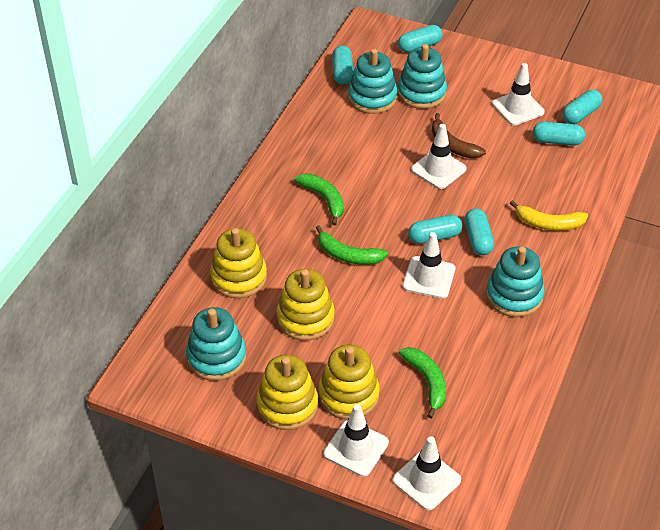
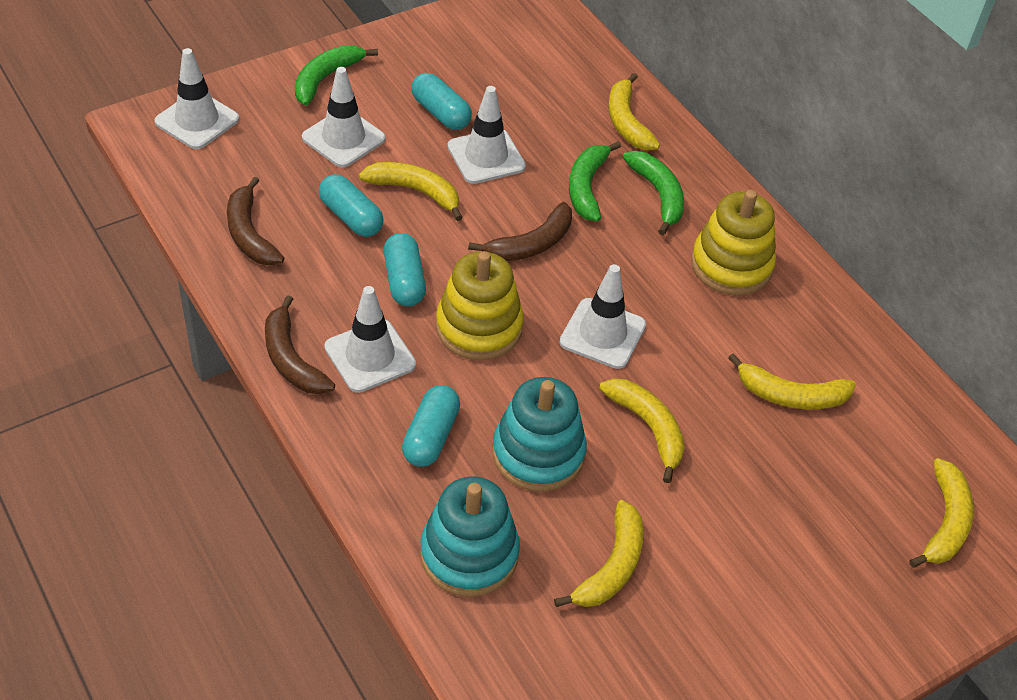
brown banana: 1 -> 3
turquoise capsule: 6 -> 4
turquoise stacking toy: 4 -> 2
yellow banana: 1 -> 6
yellow stacking toy: 4 -> 2

